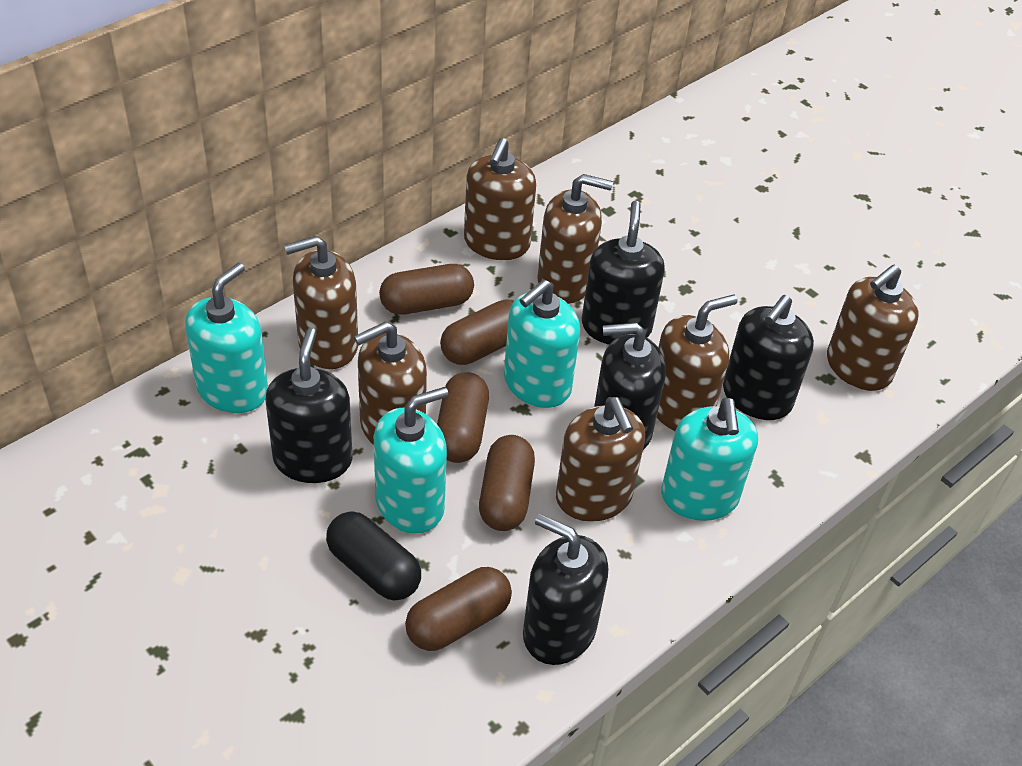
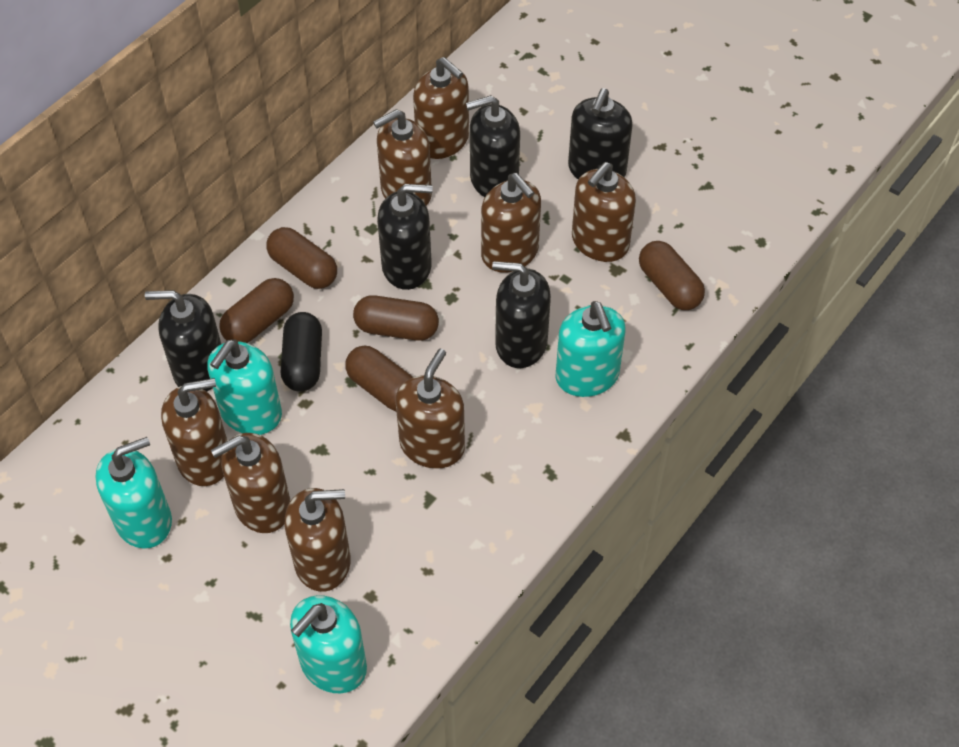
brown soap dispenser: 7 -> 8

